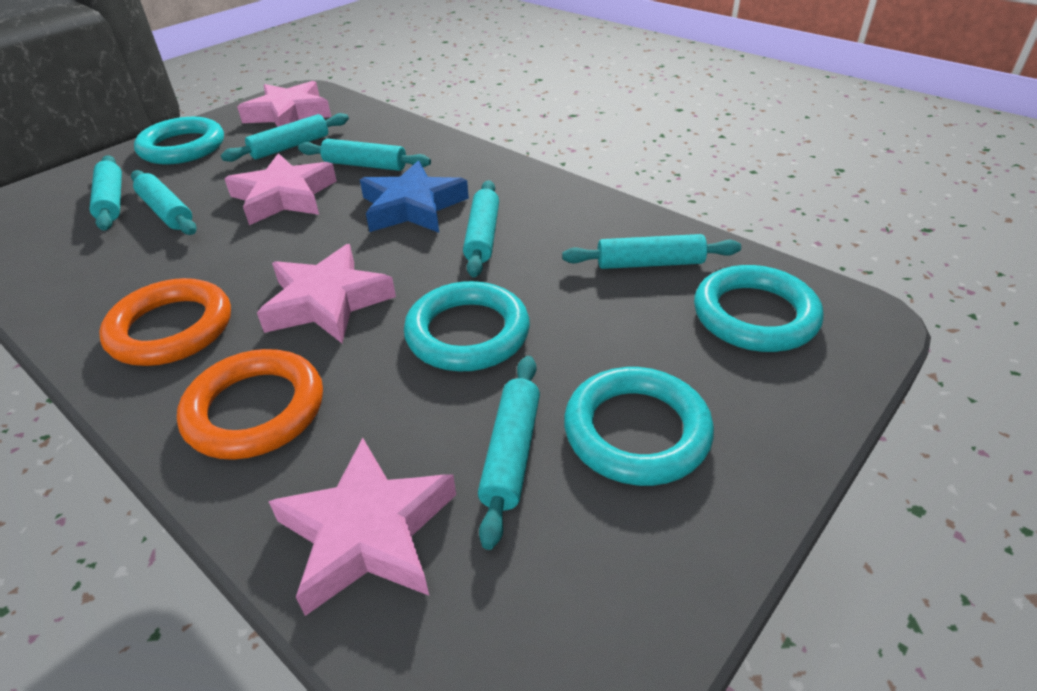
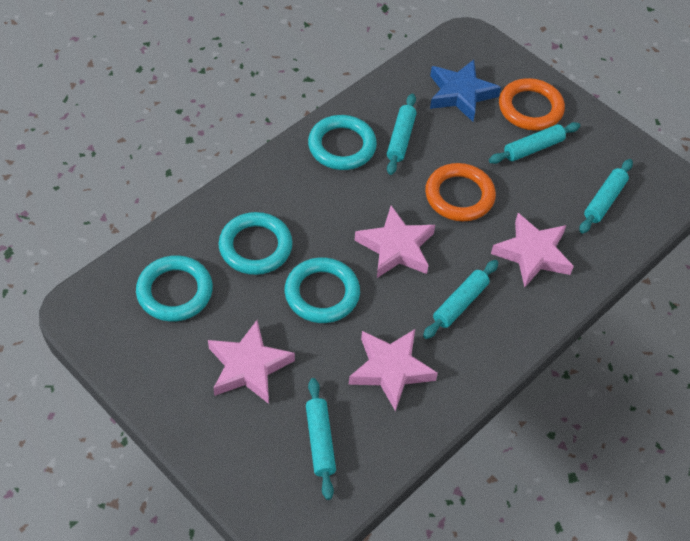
turquoise rolling pin: 7 -> 5

